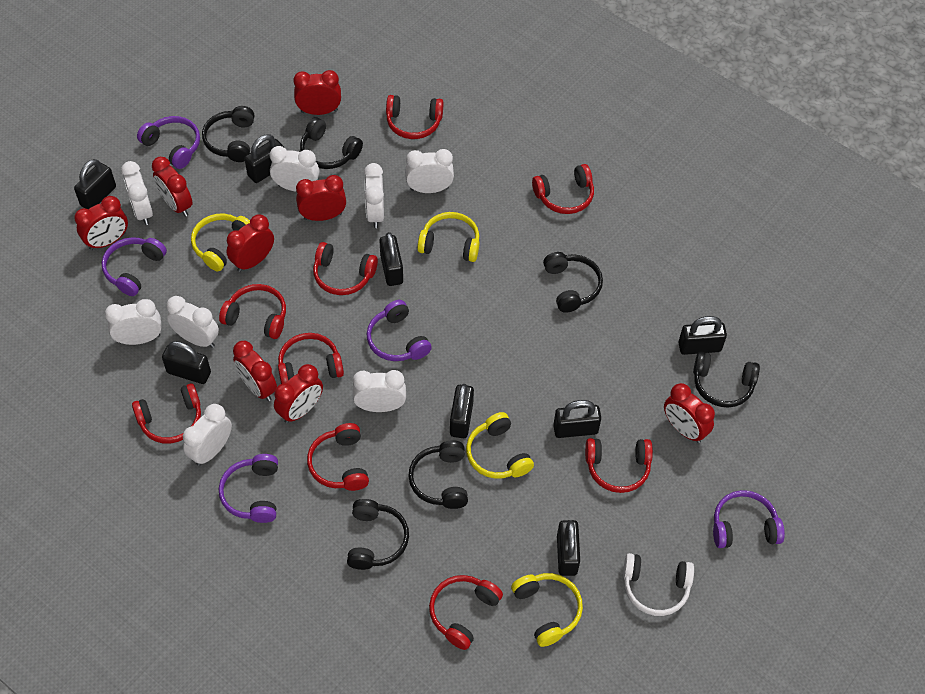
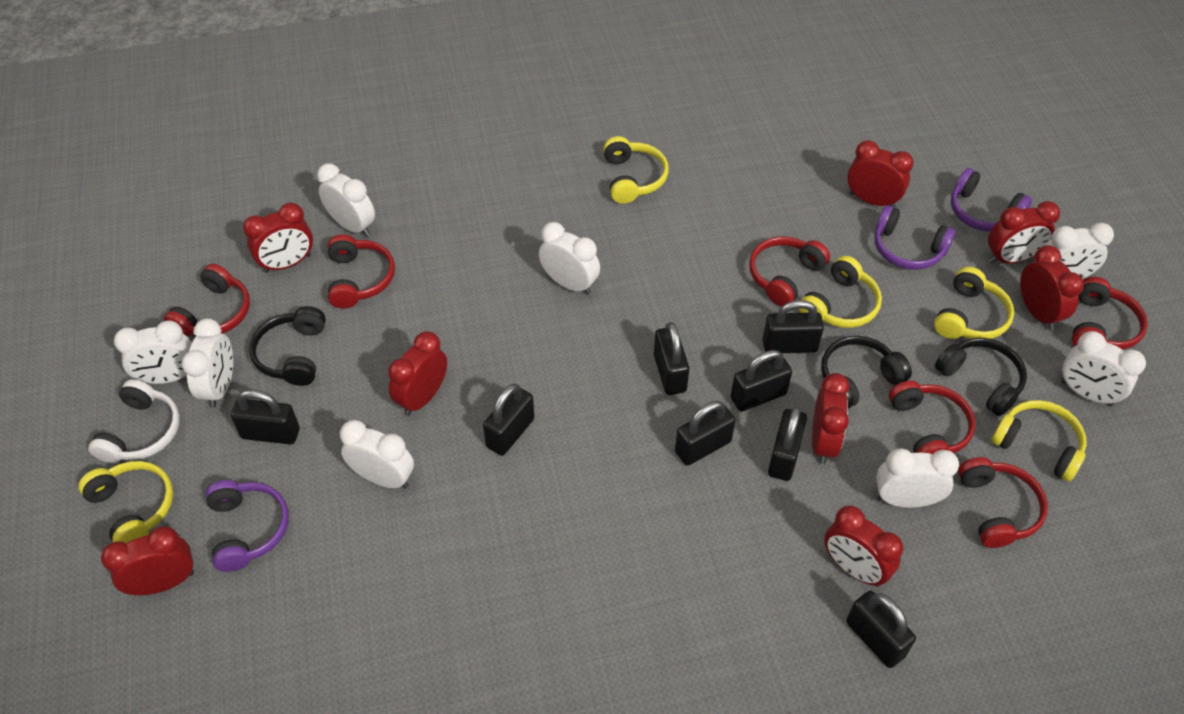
black headphones: 6 -> 3
purple headphones: 5 -> 3
red headphones: 9 -> 6
yellow headphones: 4 -> 5

